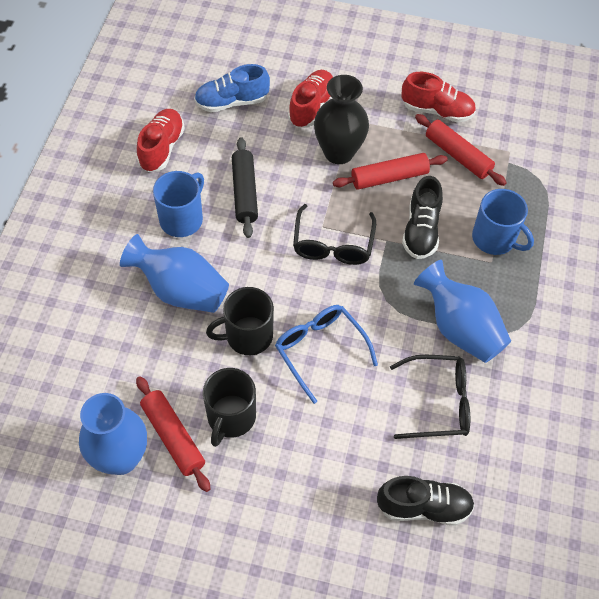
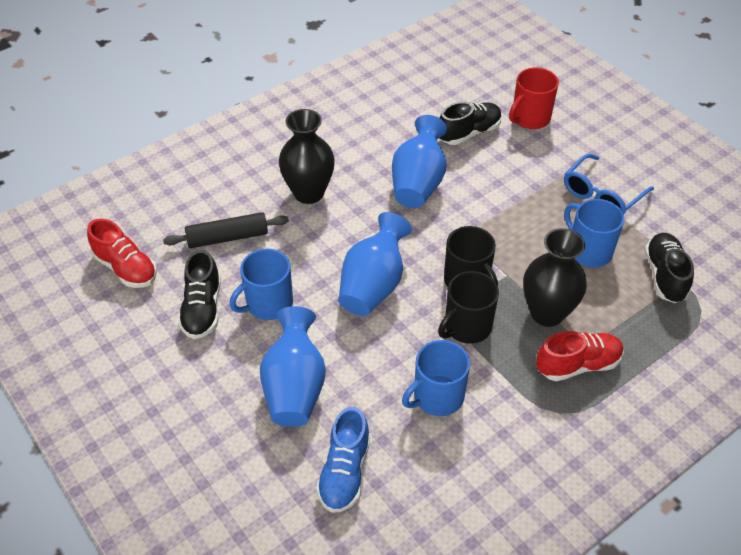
black glasses: 2 -> 0
black shoe: 2 -> 3
black vase: 1 -> 2
blue mug: 2 -> 3
red mug: 0 -> 1
red rolling pin: 3 -> 0
red shoe: 3 -> 2

